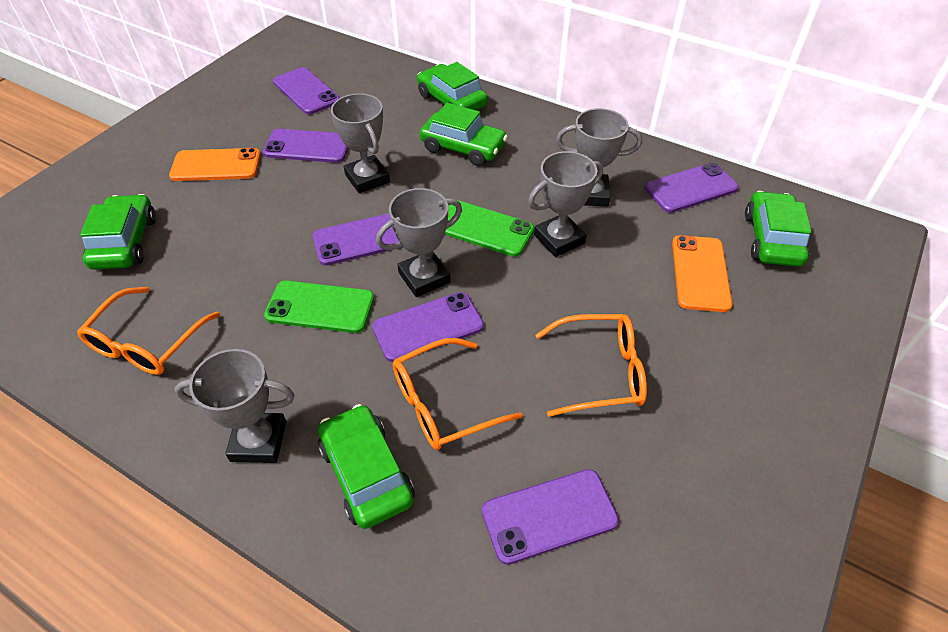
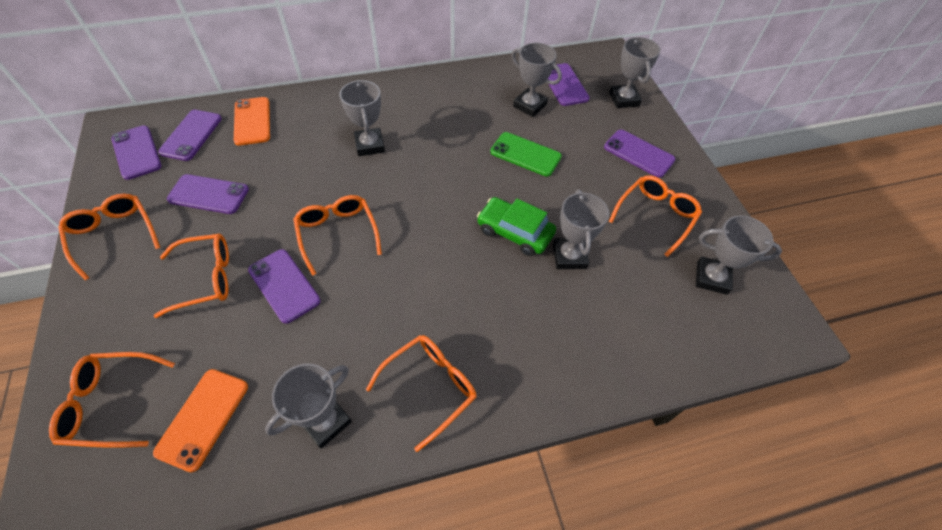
green car: 5 -> 1
green phone: 2 -> 1
grey trophy: 5 -> 6
orange glasses: 3 -> 6

